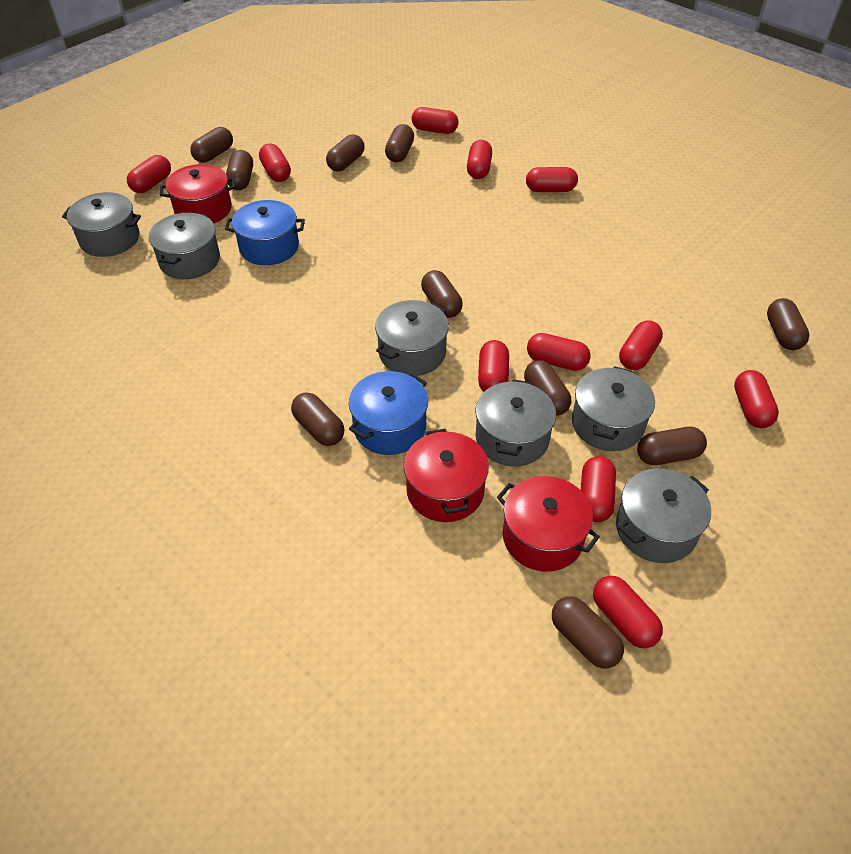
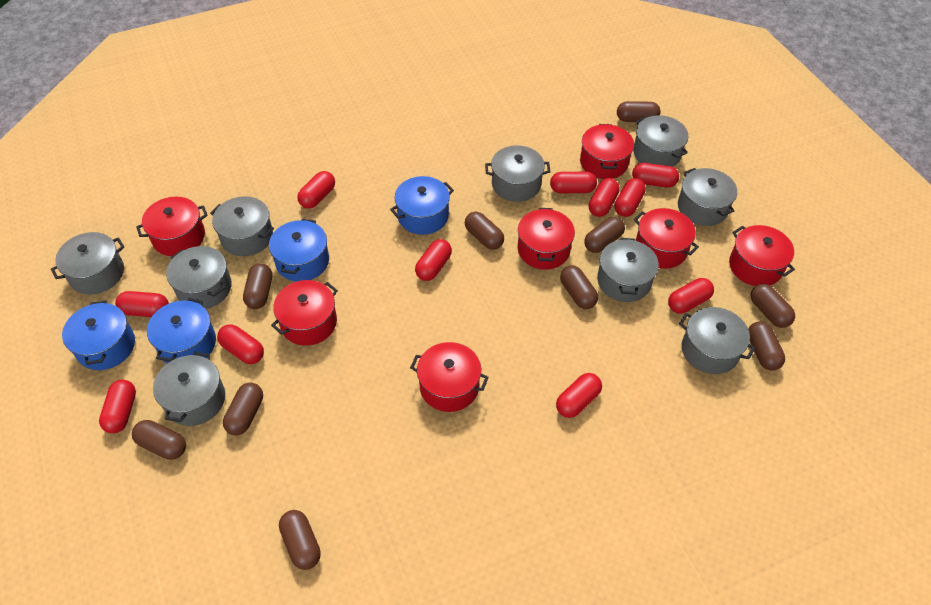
blue pot: 2 -> 4
grey pot: 6 -> 9
red pot: 3 -> 7

